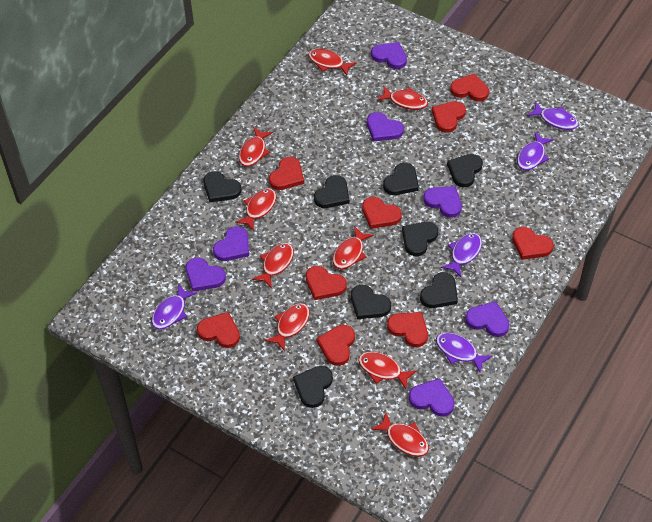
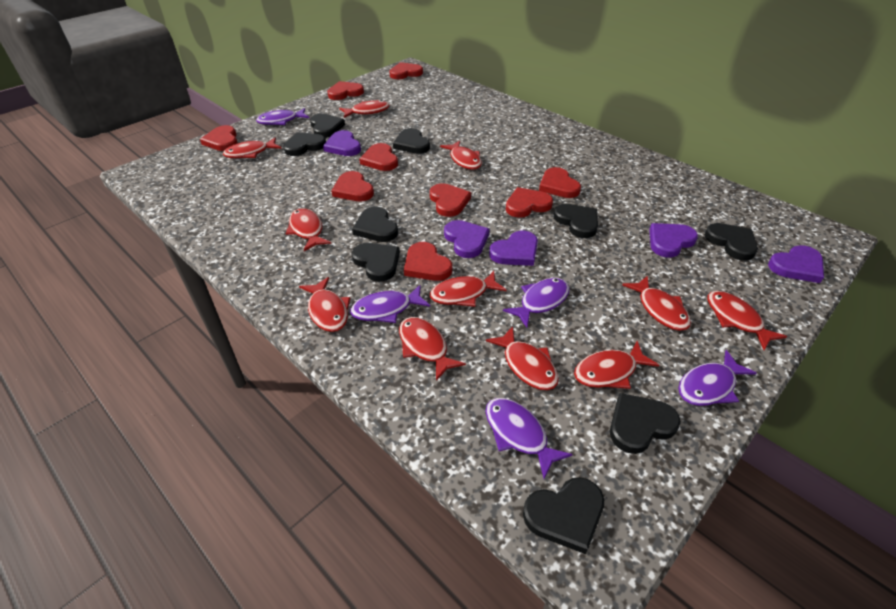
black heart: 8 -> 9
purple heart: 7 -> 5
red fish: 9 -> 11

